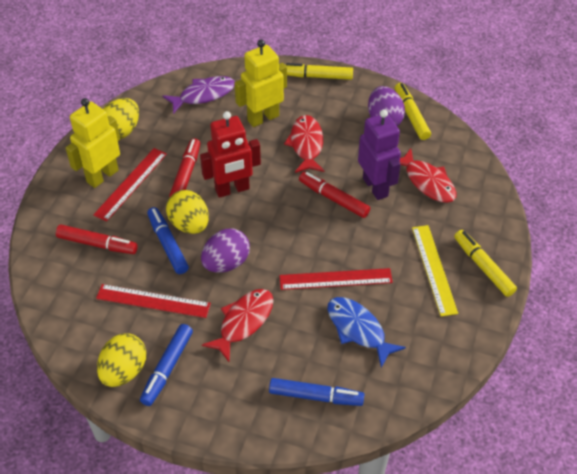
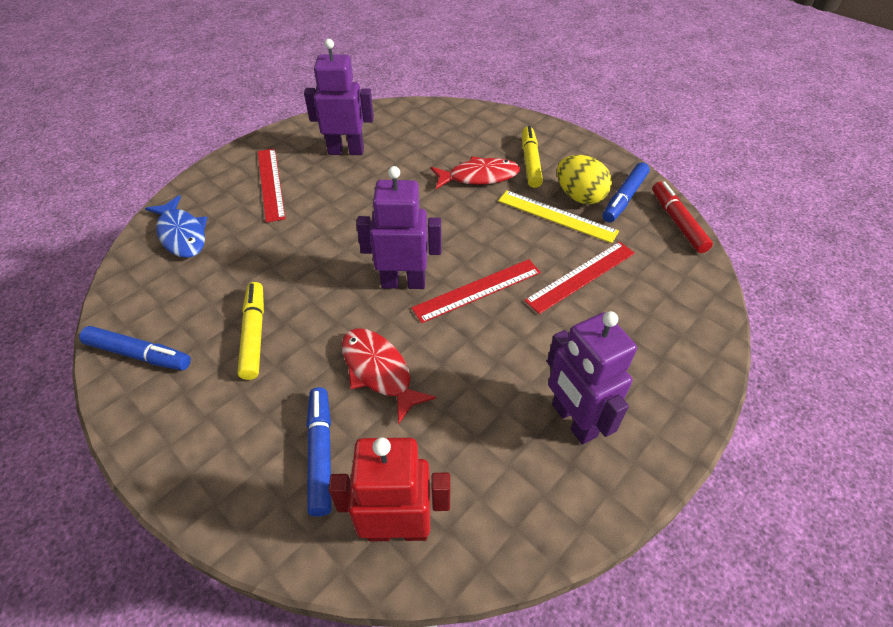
purple egg: 2 -> 0
purple fish: 1 -> 0
purple robot: 1 -> 3
red fish: 3 -> 2
red marker: 3 -> 1
yellow egg: 3 -> 1
yellow marker: 3 -> 2
yellow robot: 2 -> 0

